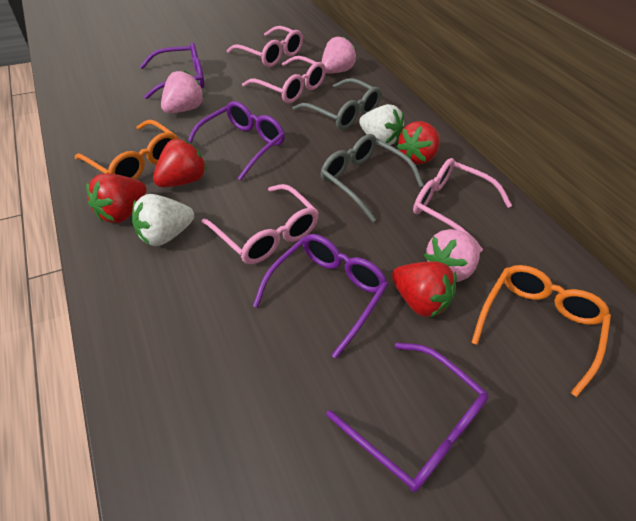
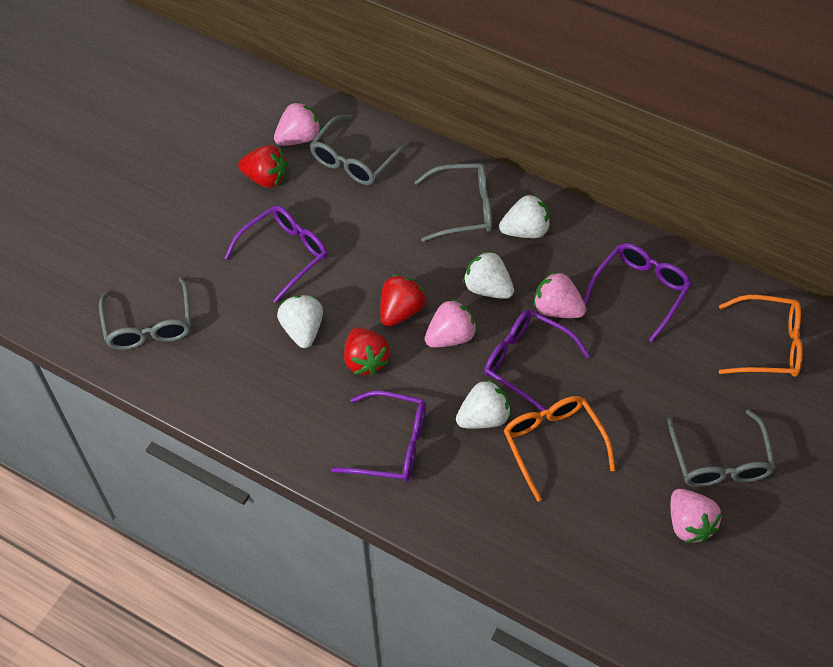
grey glasses: 2 -> 4
pink glasses: 4 -> 0
pink strawberry: 3 -> 4
red strawberry: 4 -> 3
white strawberry: 2 -> 4

